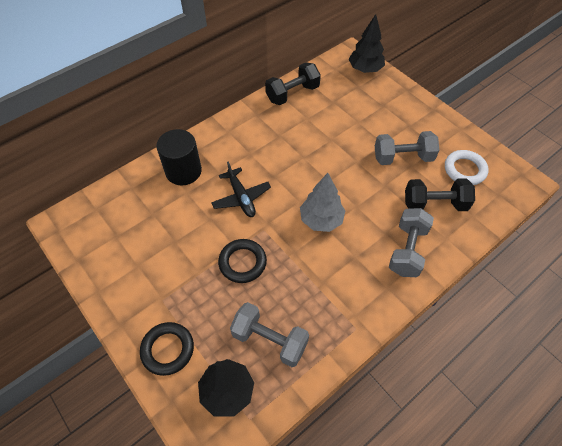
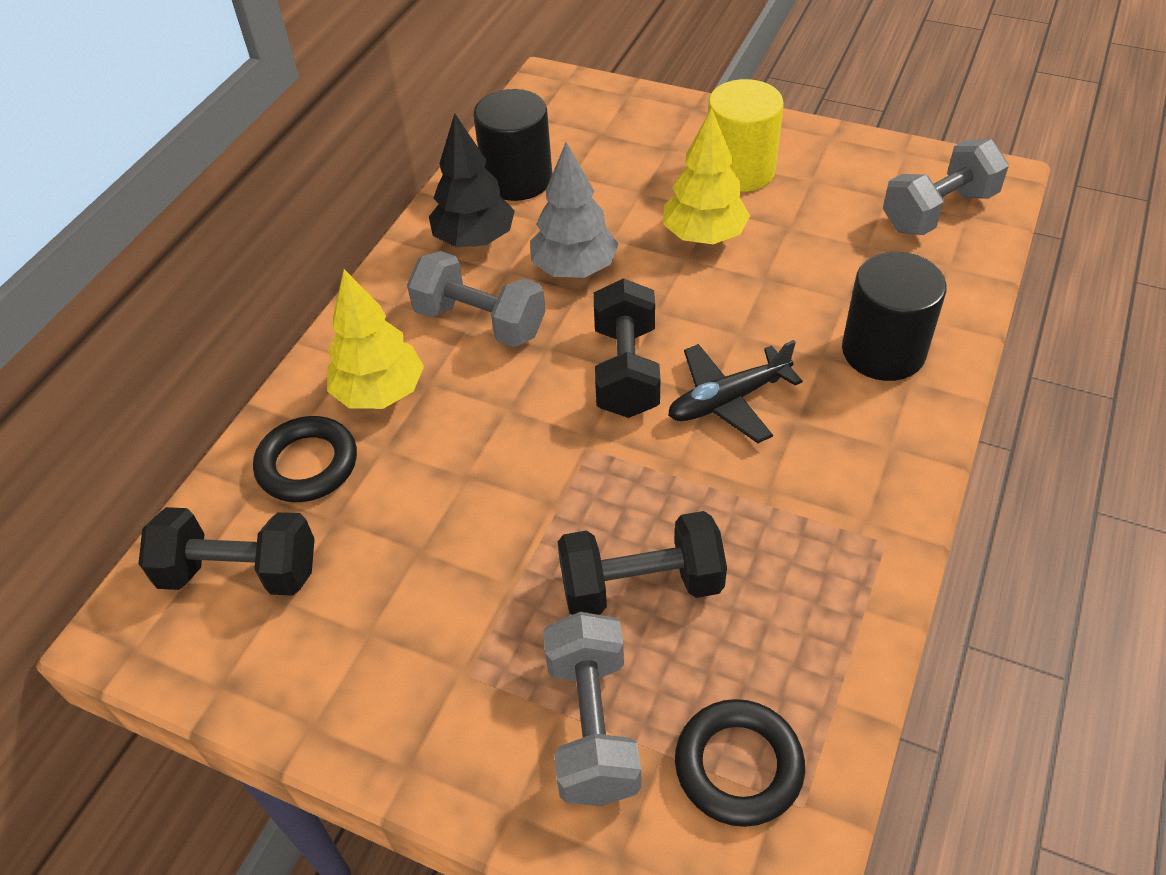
black cylinder: 1 -> 2
black dumbbell: 2 -> 3
black tree: 2 -> 1
white ring: 1 -> 0
yellow cylinder: 0 -> 1
yellow tree: 0 -> 2

